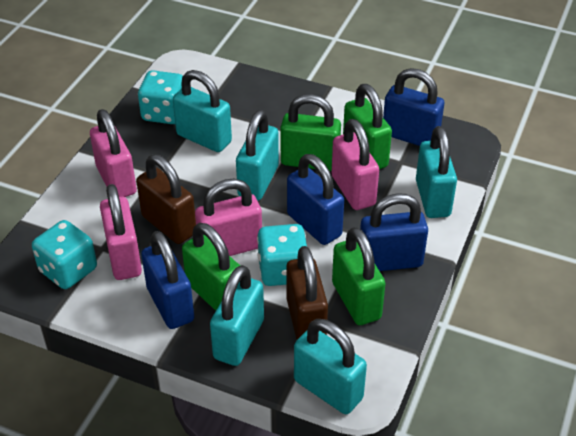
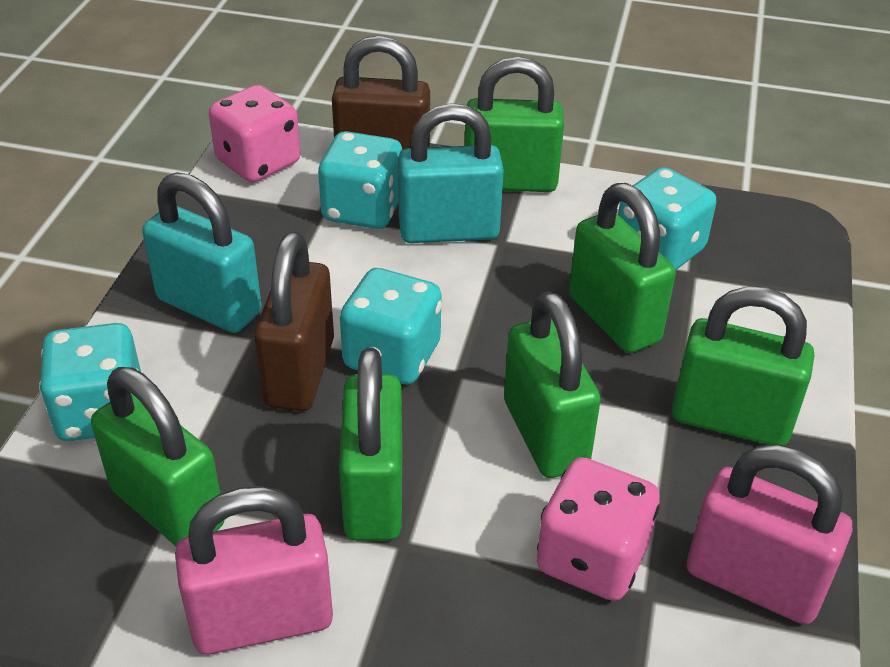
blue padlock: 4 -> 0
green padlock: 4 -> 6
pink dice: 0 -> 2
pink padlock: 4 -> 2
turquoise dice: 3 -> 4
turquoise padlock: 5 -> 2

